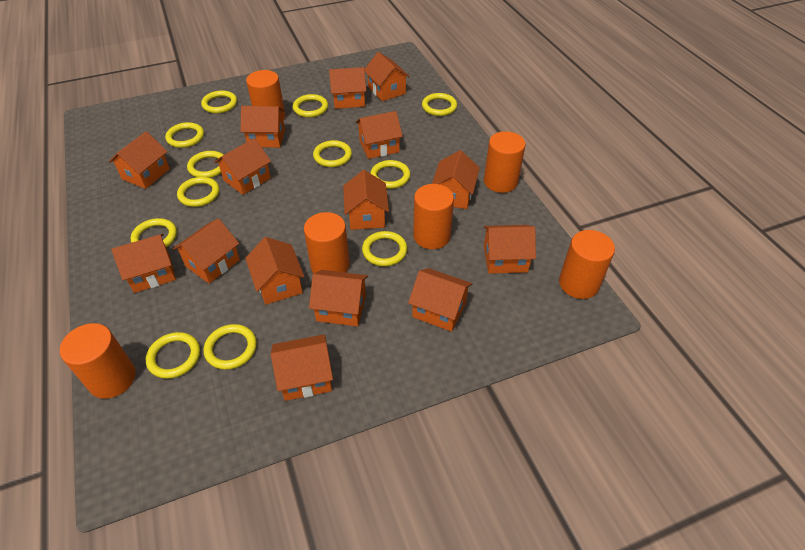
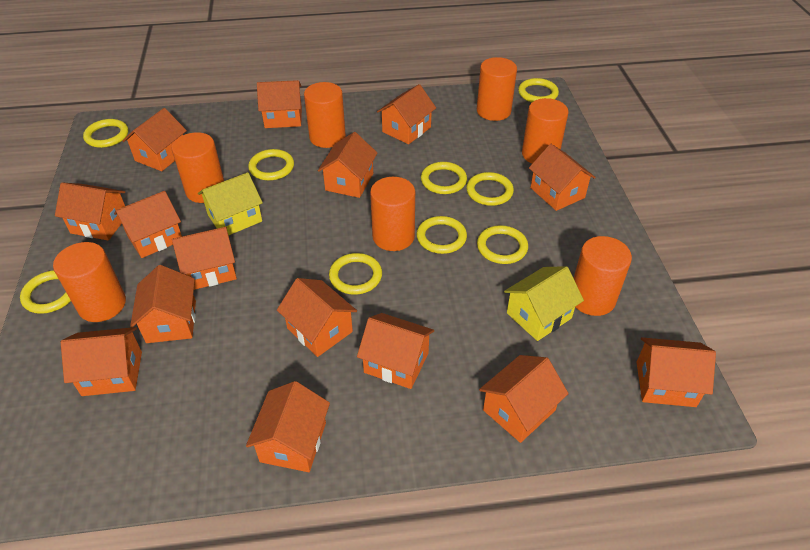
orange cylinder: 6 -> 7
yellow house: 0 -> 2
yellow ring: 12 -> 9

